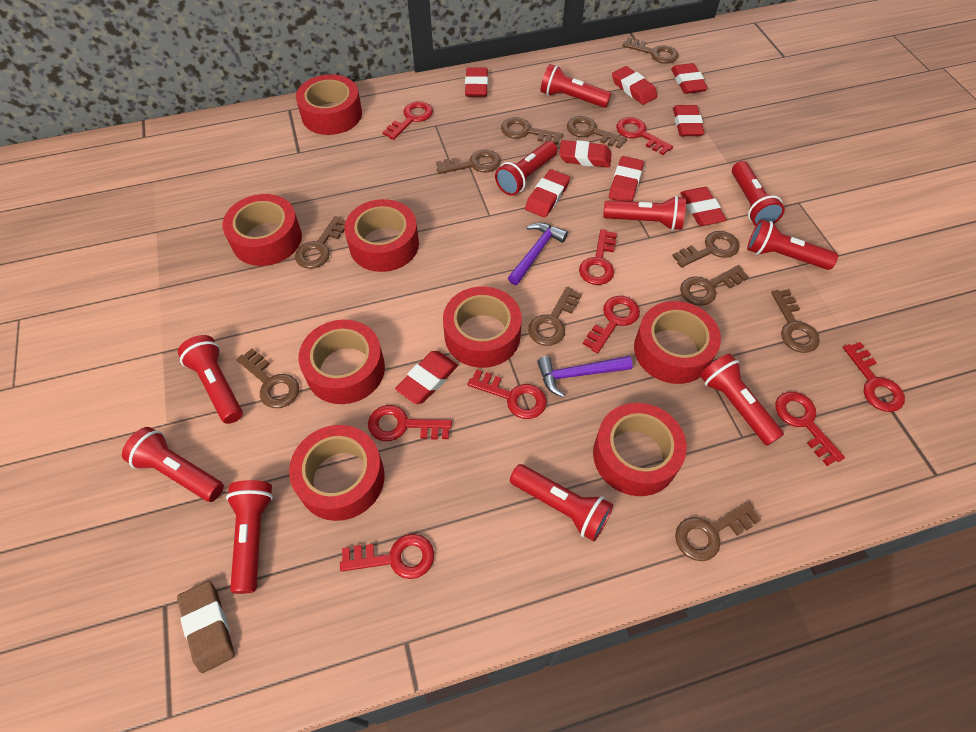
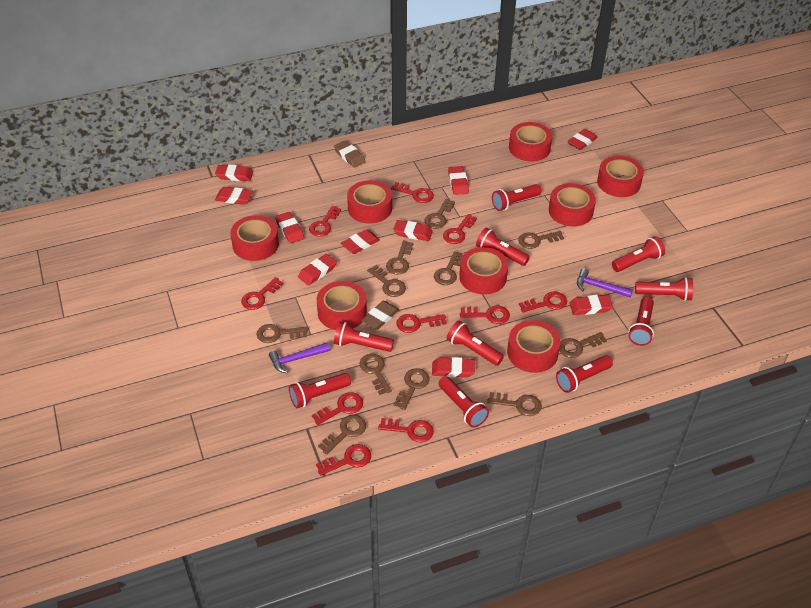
brown eraser: 1 -> 2
red eraser: 9 -> 10
red key: 9 -> 10

